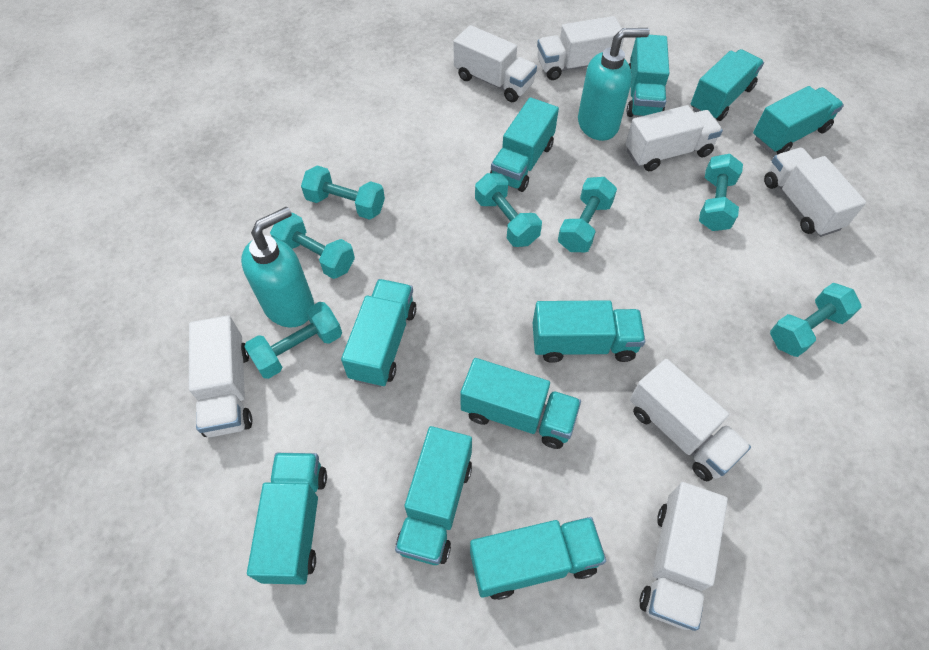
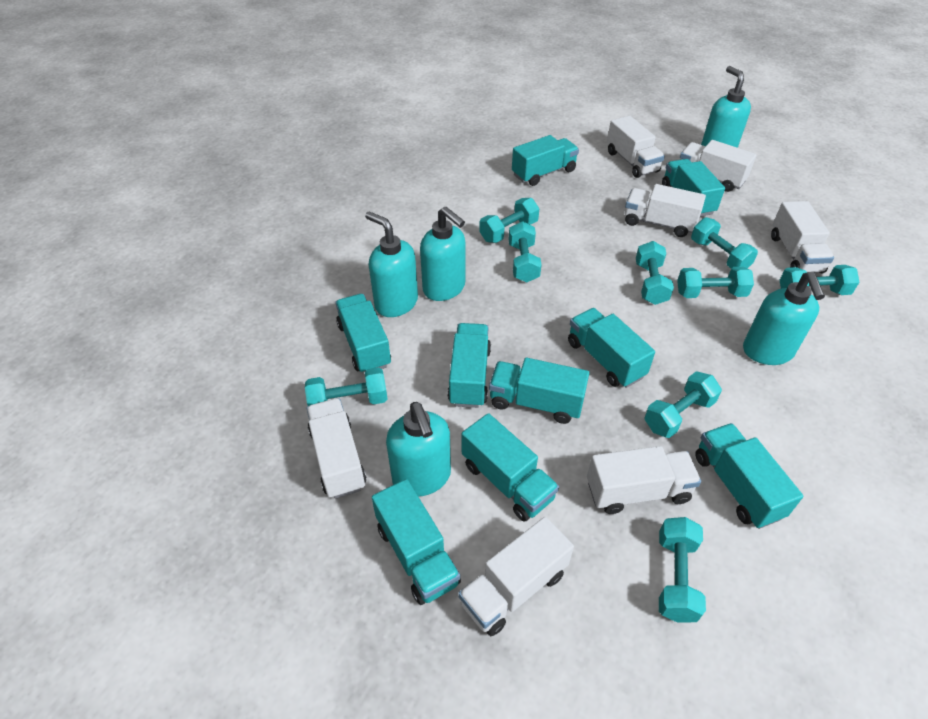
turquoise dumbbell: 7 -> 9
turquoise soap dispenser: 2 -> 5
turquoise truck: 10 -> 9

